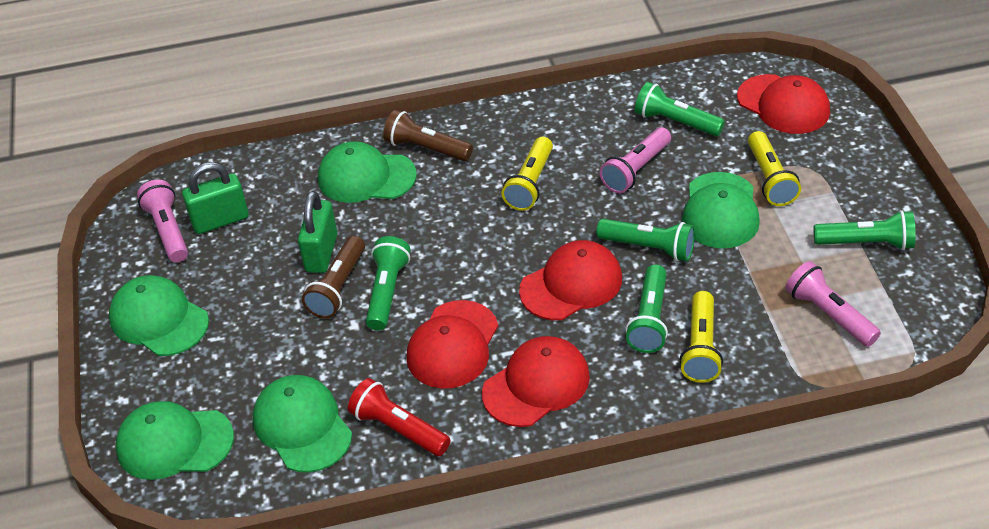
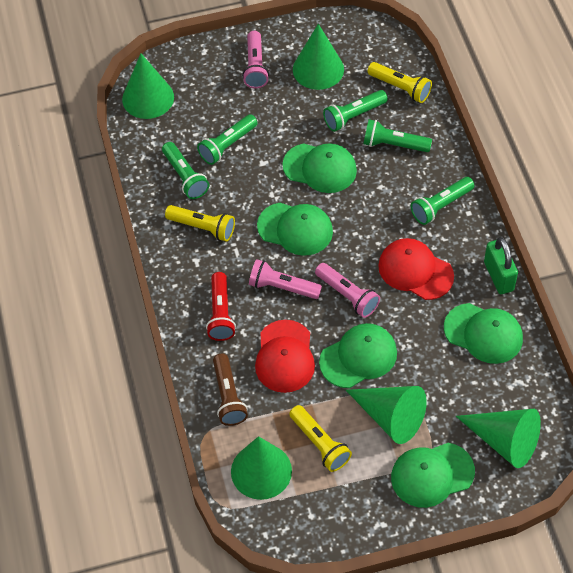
brown flashlight: 2 -> 1
green cone: 0 -> 5
green padlock: 2 -> 1
red cap: 4 -> 2

